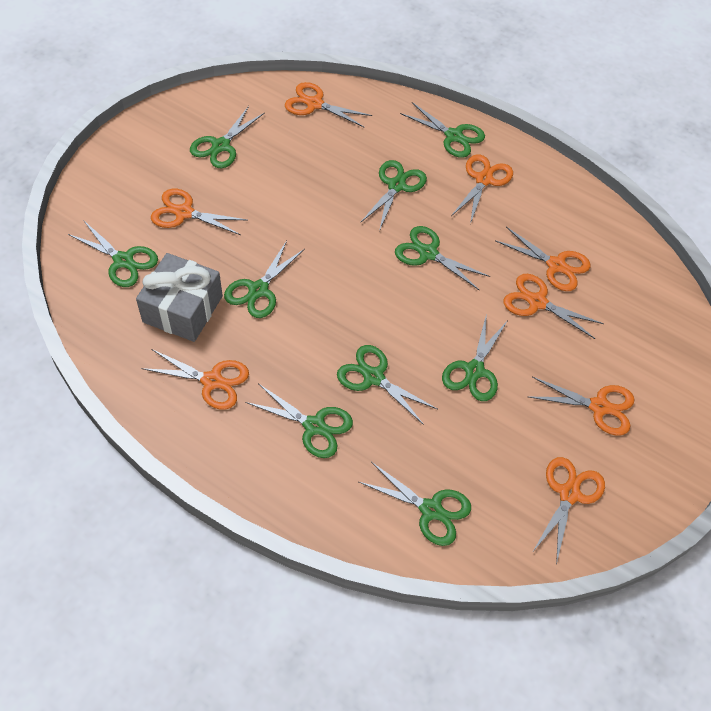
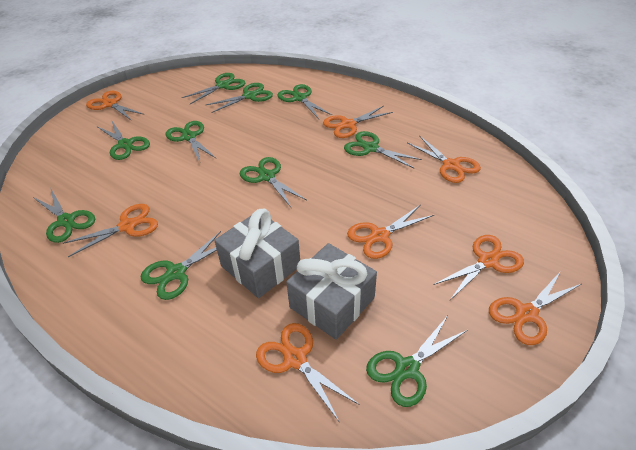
grey gift: 1 -> 2

